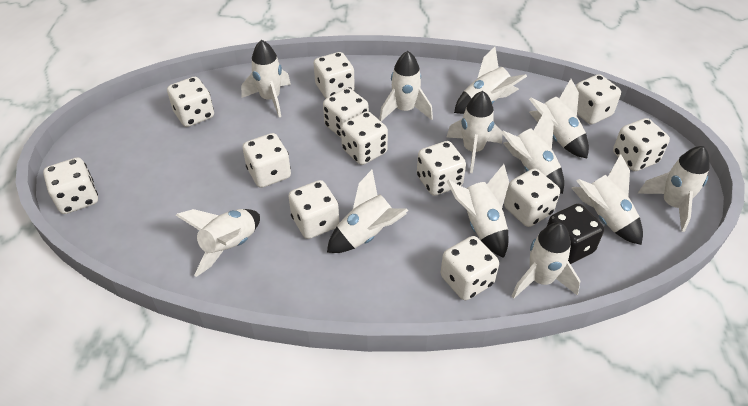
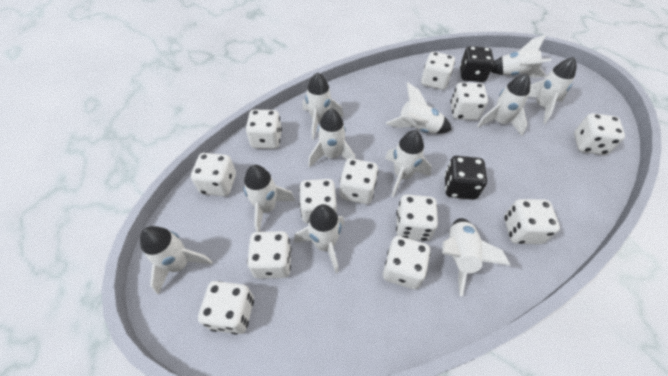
black dice: 1 -> 2
white rocket: 12 -> 11

